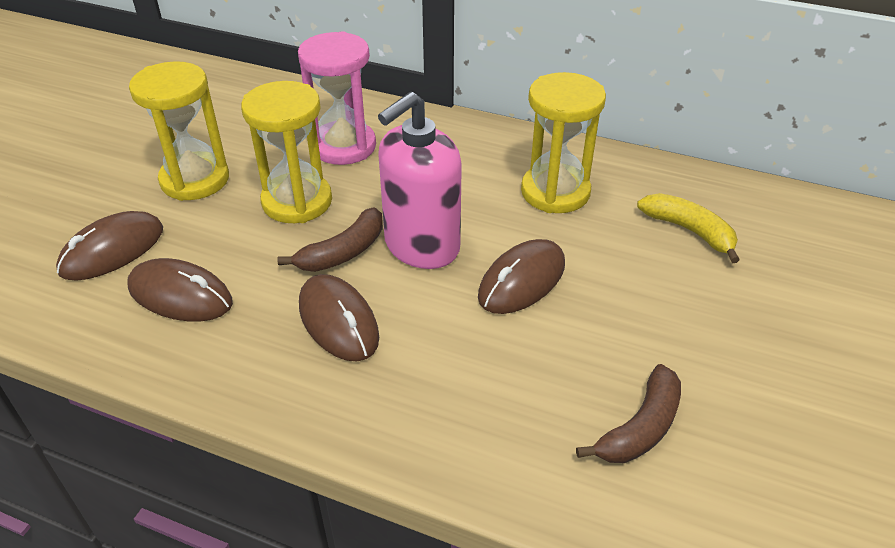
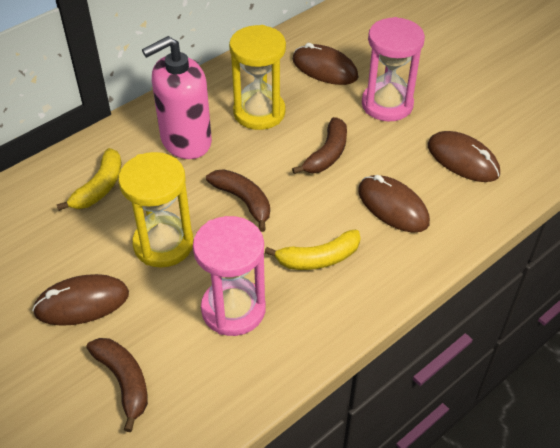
brown banana: 2 -> 3
pink hourglass: 1 -> 2
yellow banana: 1 -> 2
yellow hourglass: 3 -> 2

